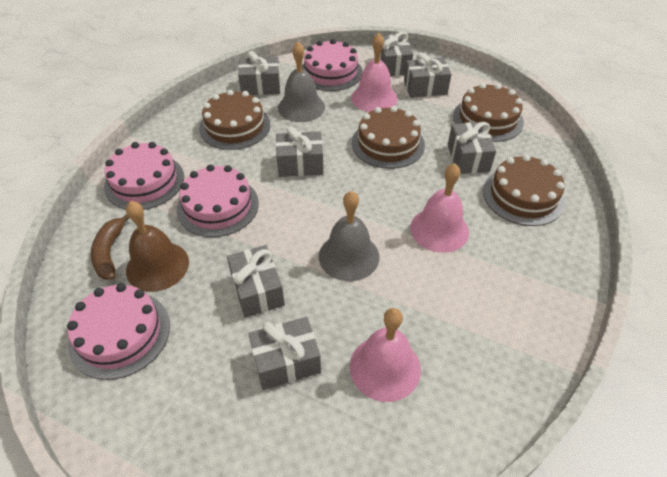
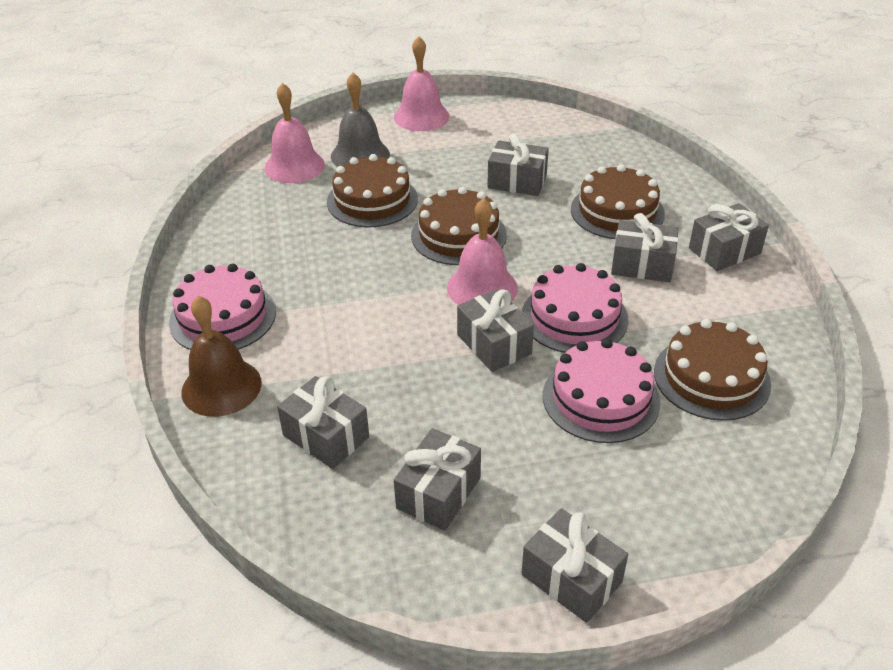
brown banana: 1 -> 0
grey bell: 2 -> 1
pink cake: 4 -> 3

